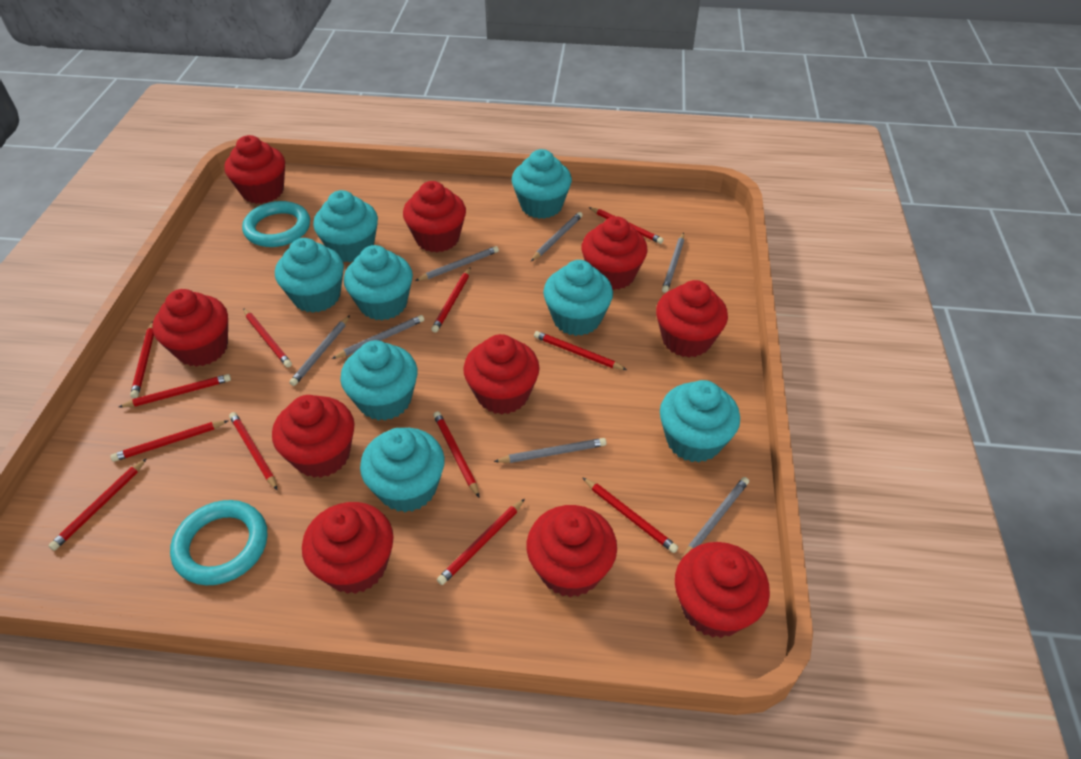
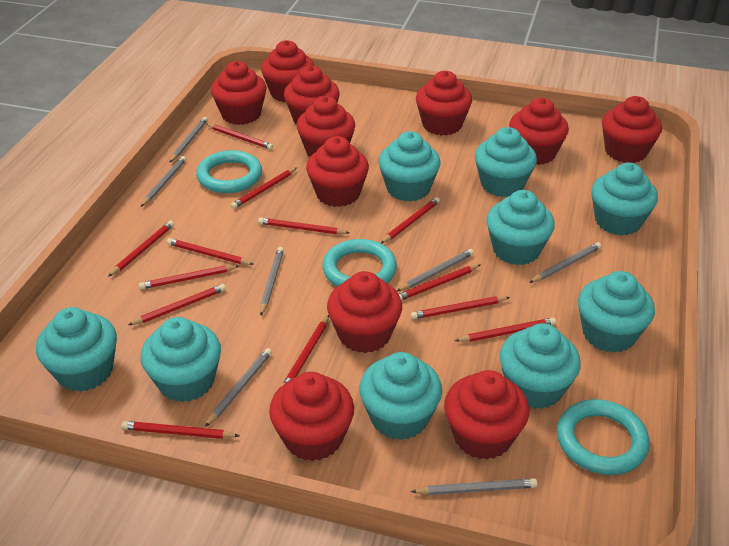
red cupcake: 10 -> 11
red pencil: 12 -> 13
turquoise cupcake: 8 -> 9
turquoise ring: 2 -> 3

